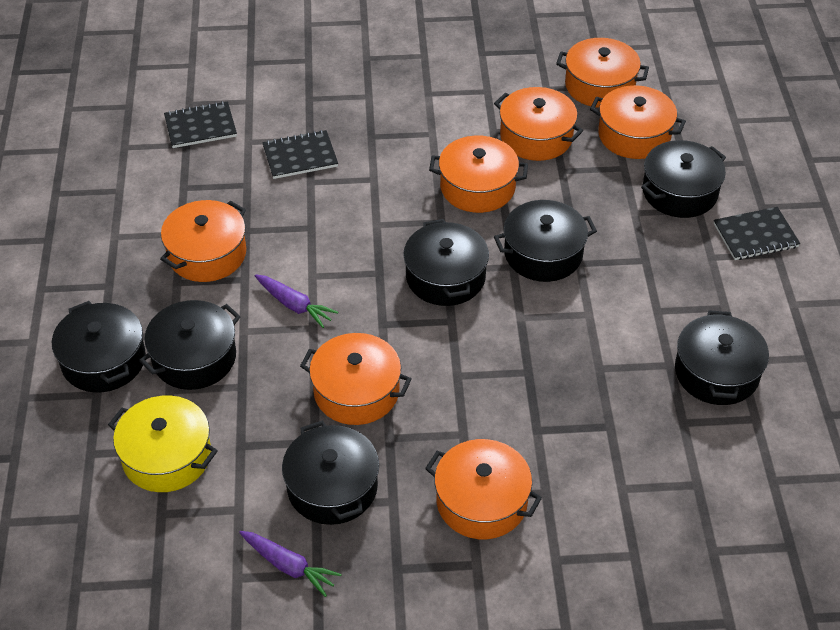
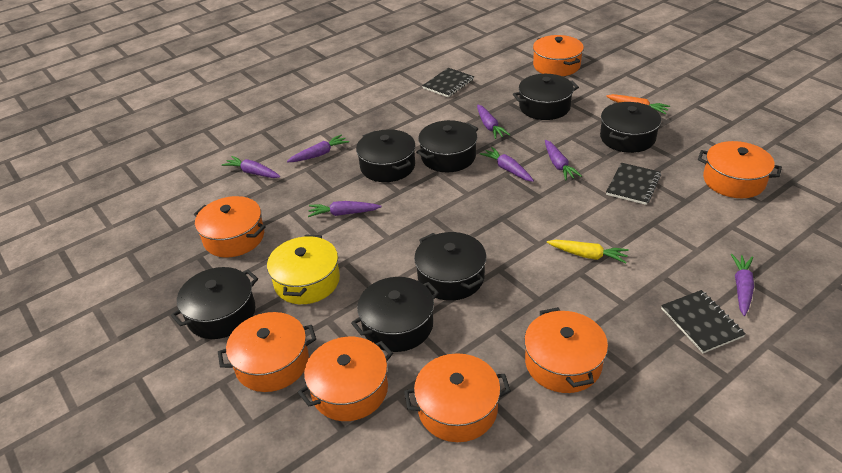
orange carrot: 0 -> 1
purple carrot: 2 -> 7
yellow carrot: 0 -> 1

